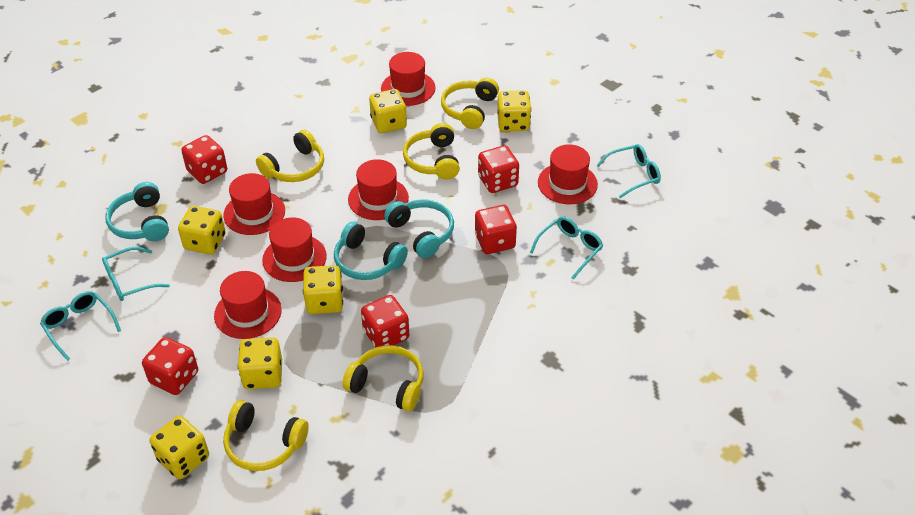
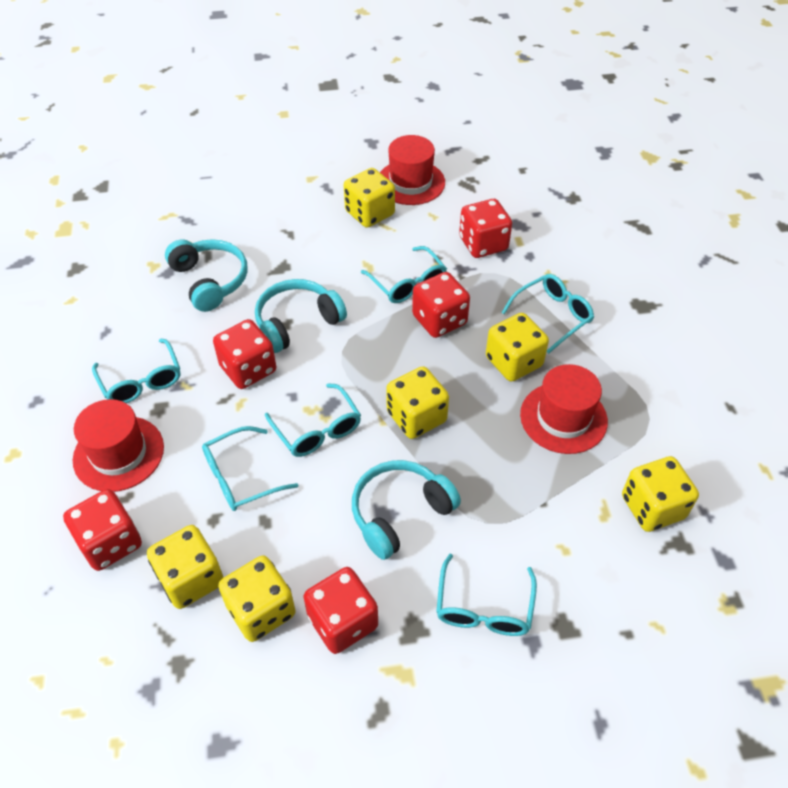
red hat: 6 -> 3
turquoise glasses: 4 -> 6
yellow headphones: 5 -> 0

